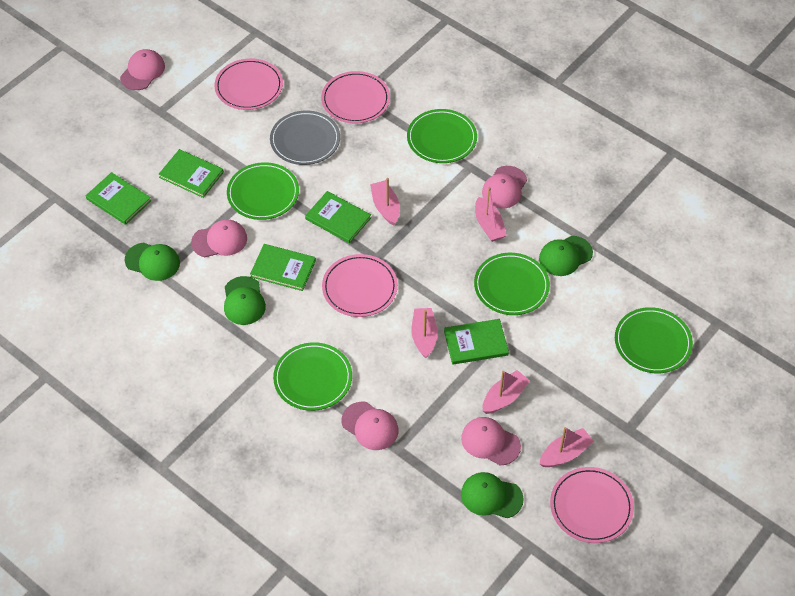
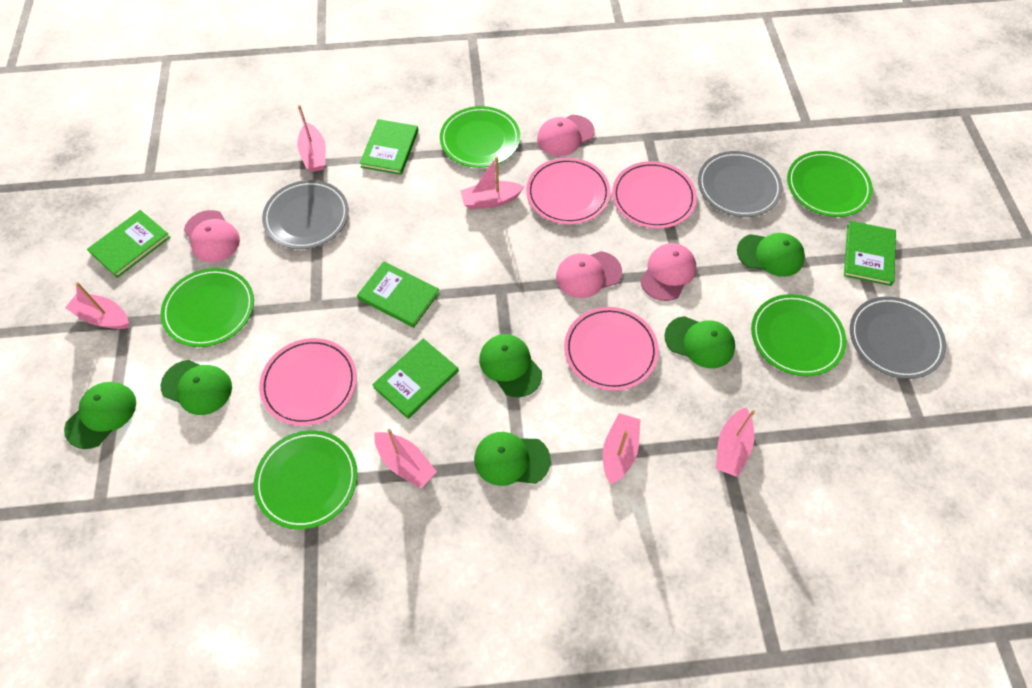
green cap: 4 -> 6
grey plate: 1 -> 3
pink boat: 5 -> 6
pink cap: 5 -> 4

